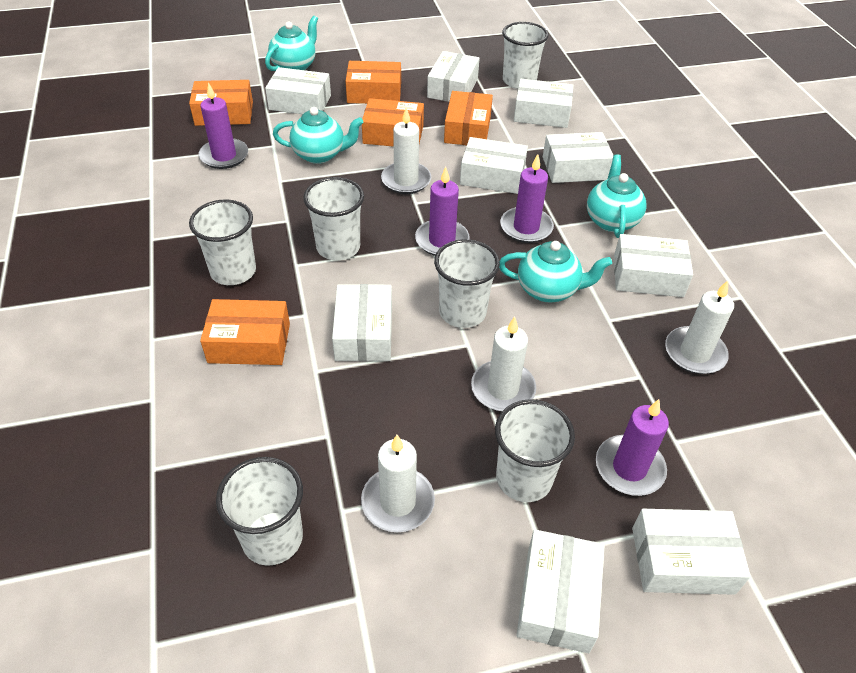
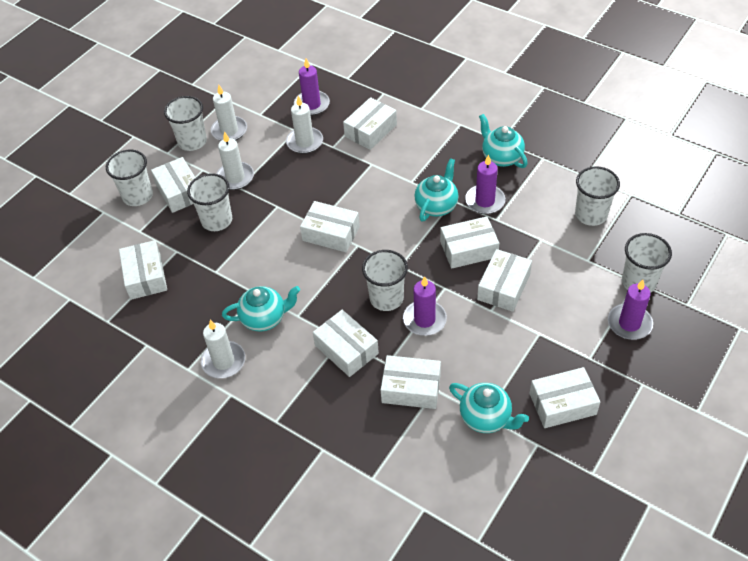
orange box: 5 -> 0

